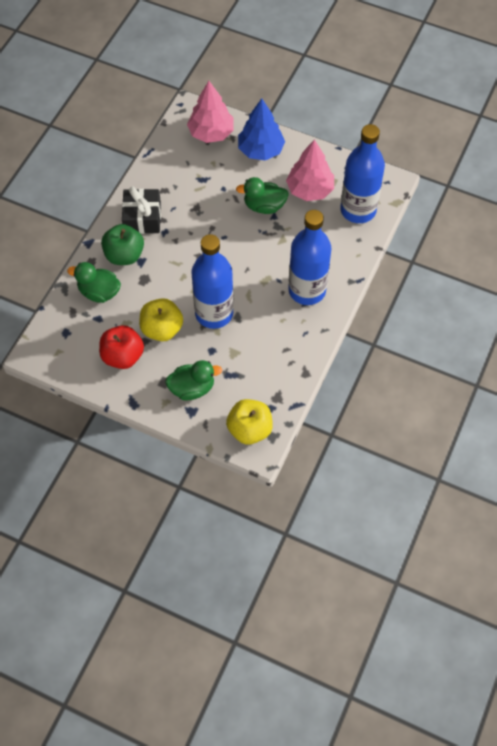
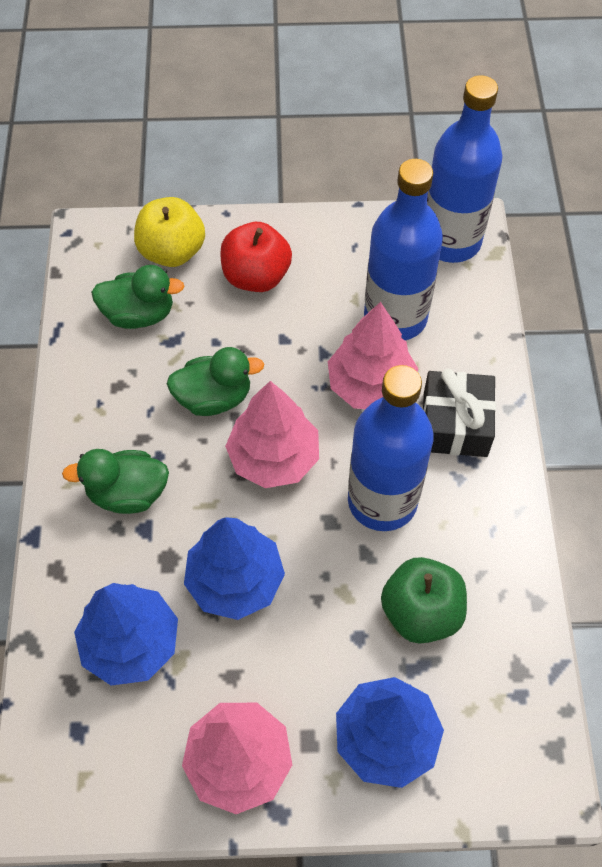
blue tree: 1 -> 3
pink tree: 2 -> 3
yellow apple: 2 -> 1

